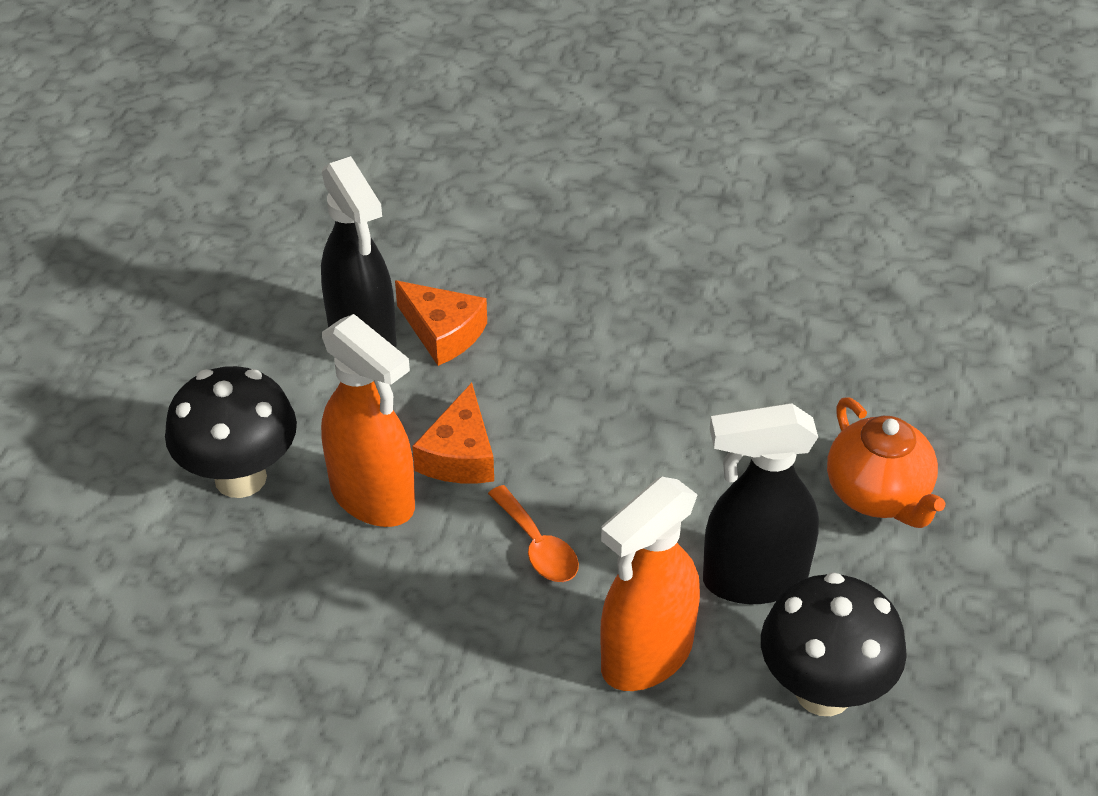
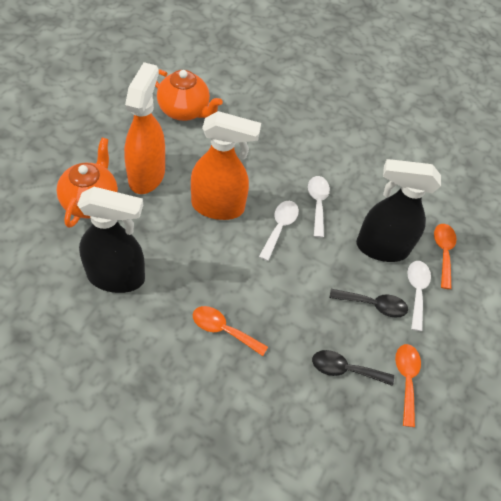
black mushroom: 2 -> 0
black spoon: 0 -> 2
orange cheese: 2 -> 0
orange spoon: 1 -> 3
orange teapot: 1 -> 2
white spoon: 0 -> 3

